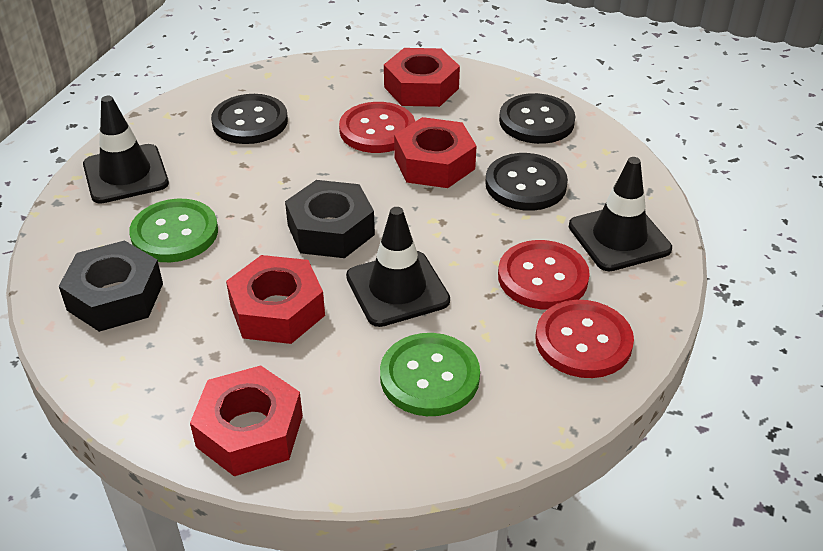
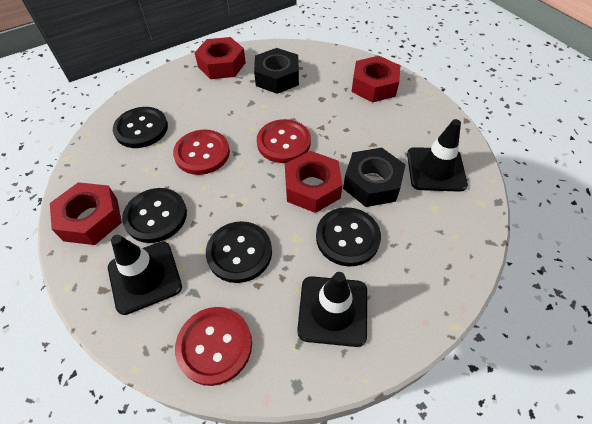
black button: 3 -> 4
green button: 2 -> 0

